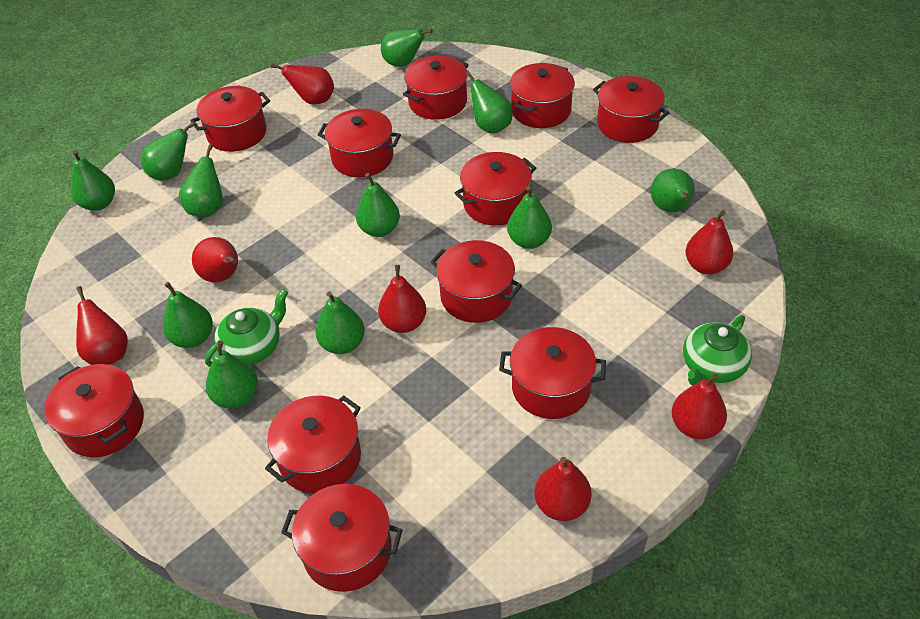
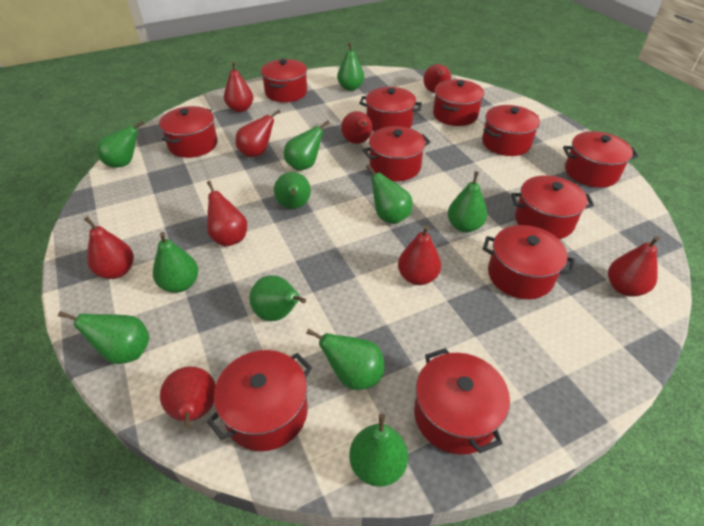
green teapot: 2 -> 0
red pear: 7 -> 9

